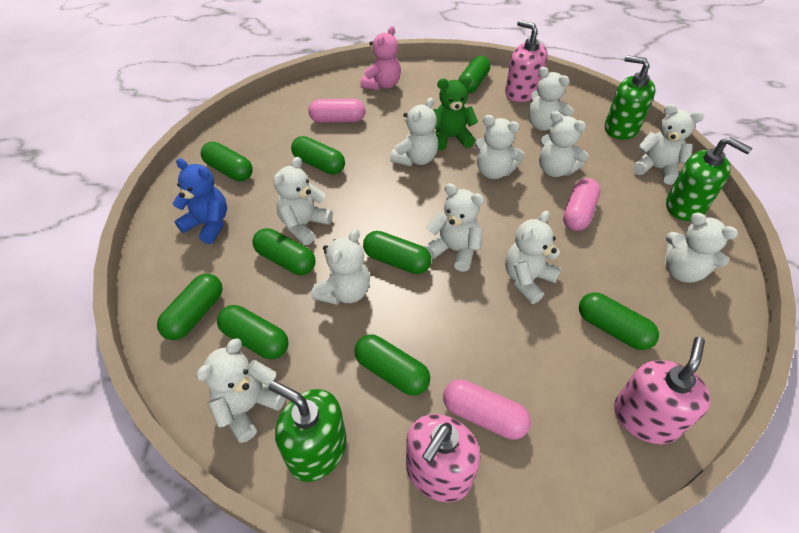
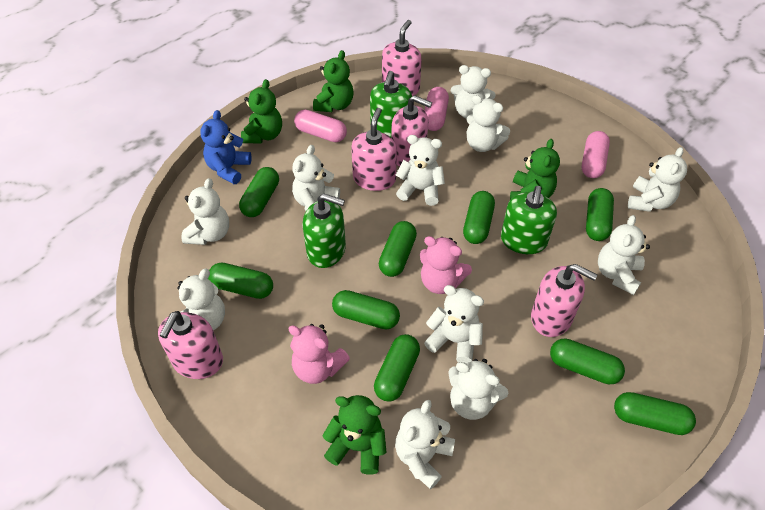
green teddy bear: 1 -> 4
pink soap dispenser: 3 -> 5
pink teddy bear: 1 -> 2

